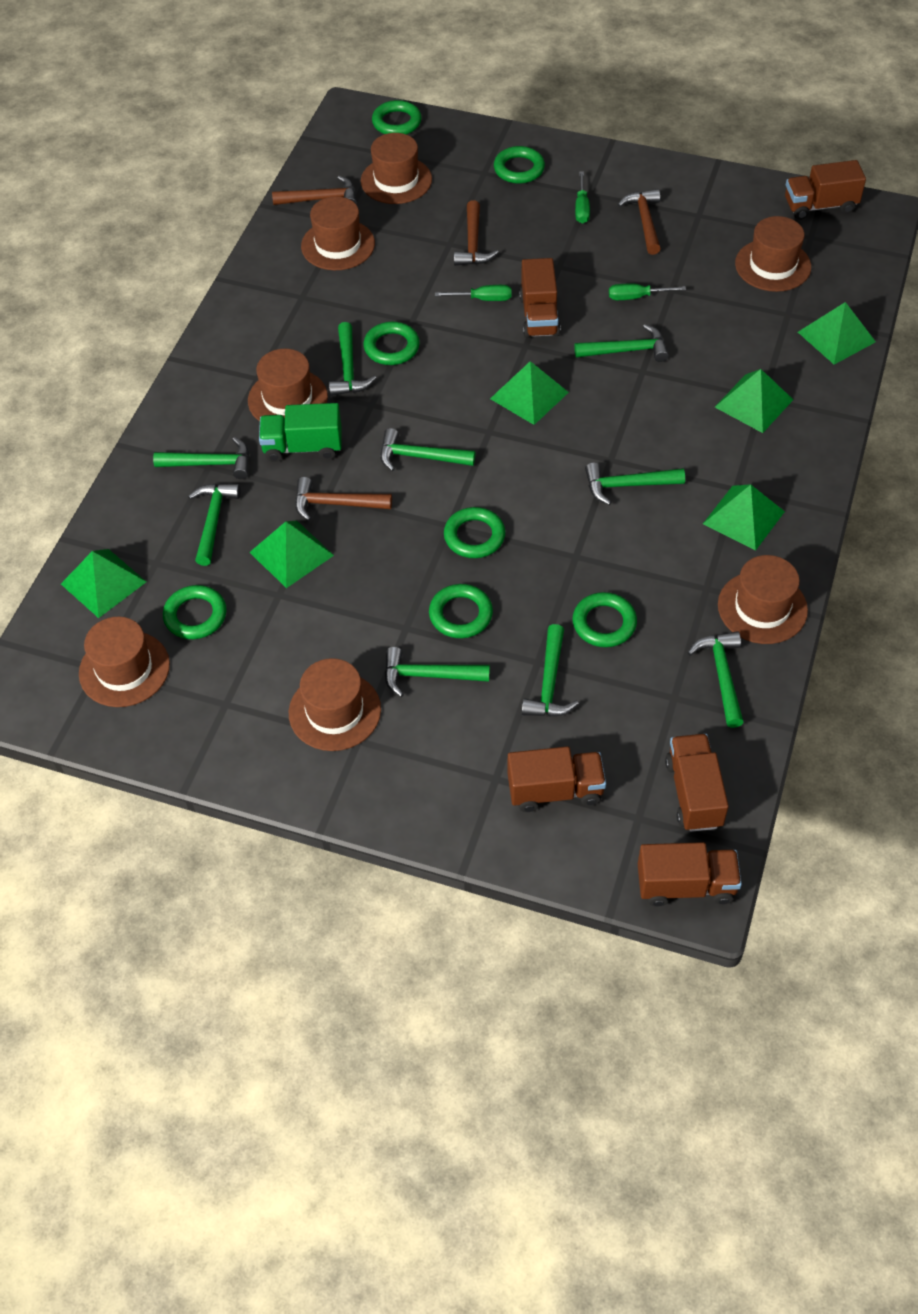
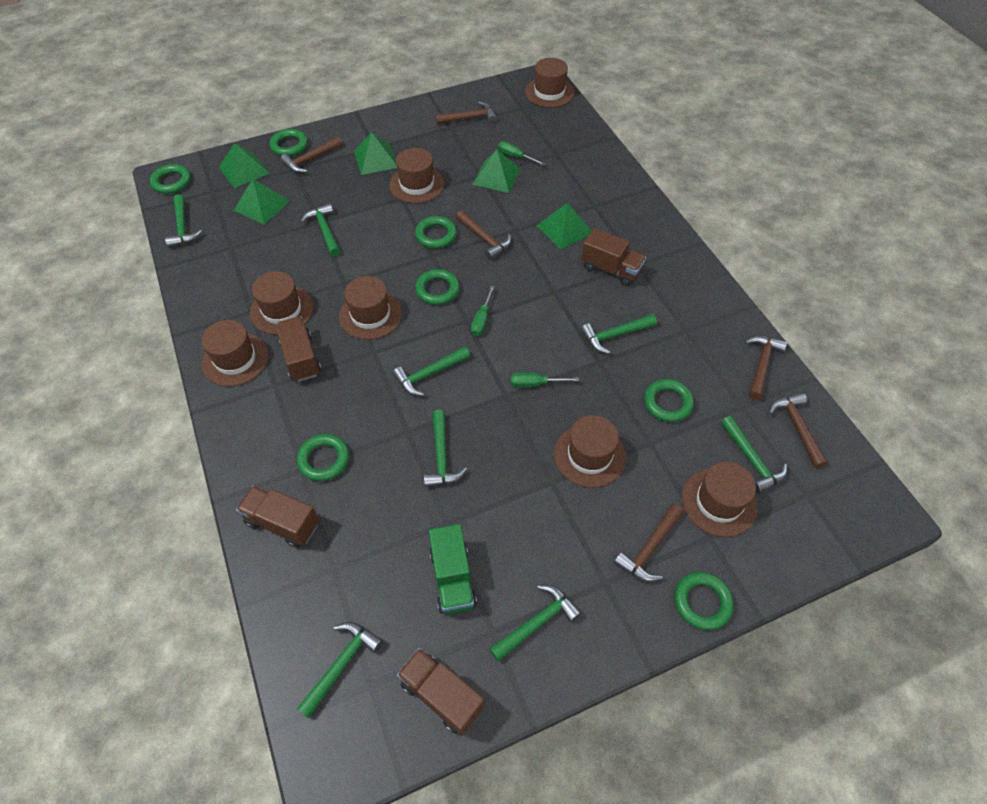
brown hammer: 4 -> 6
brown truck: 5 -> 4
green hammer: 9 -> 8
green pyramid: 6 -> 5

